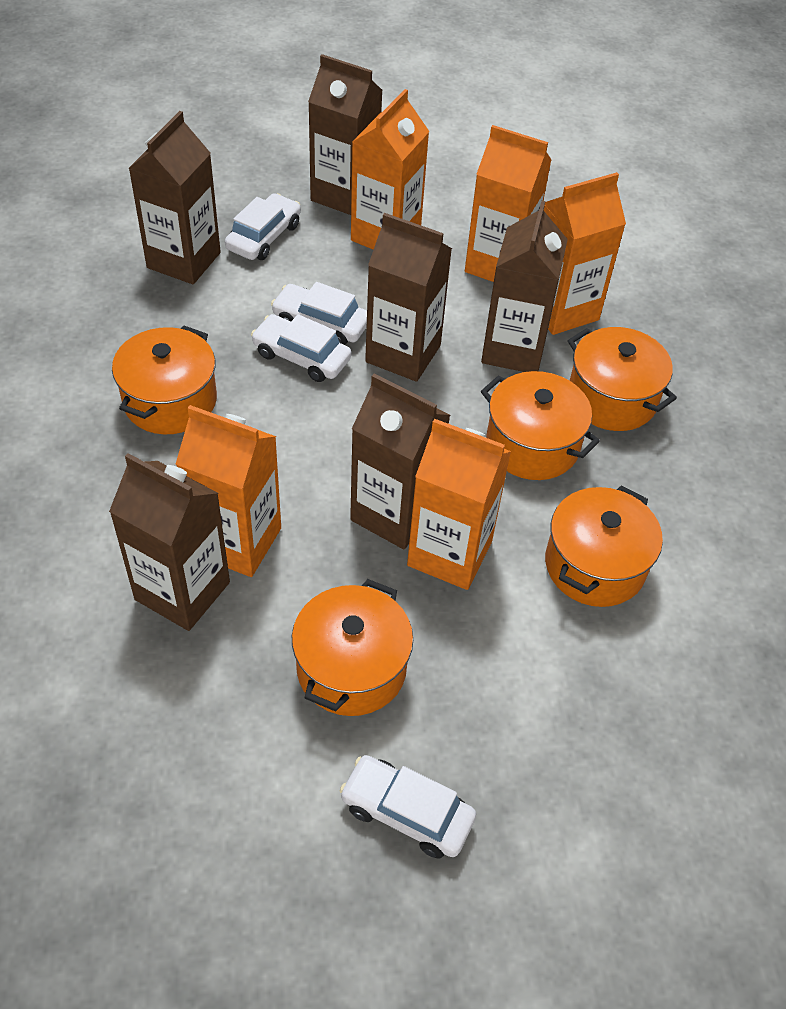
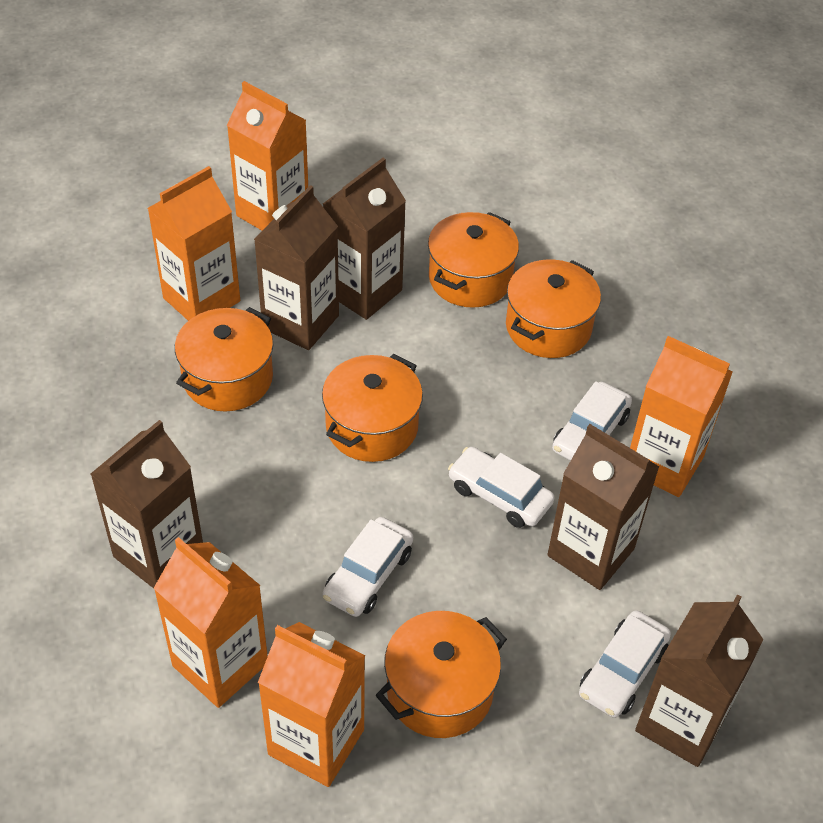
brown carton: 6 -> 5

